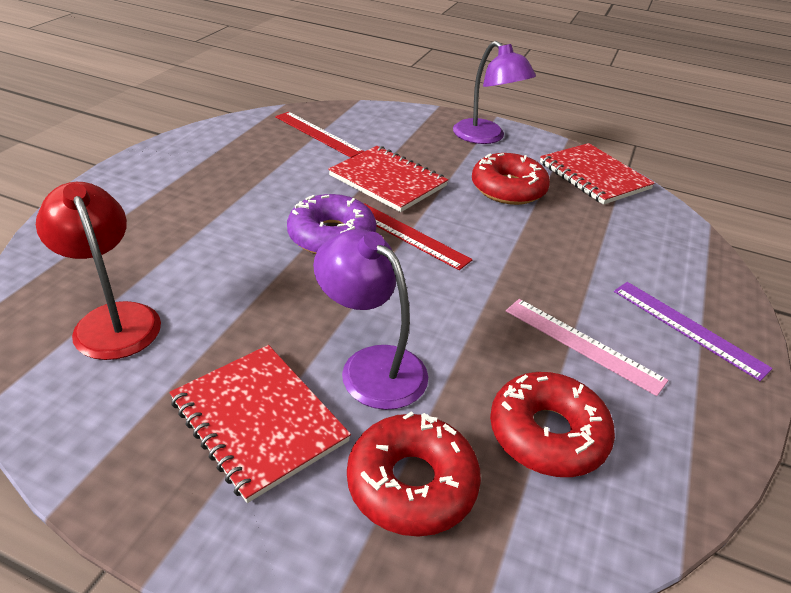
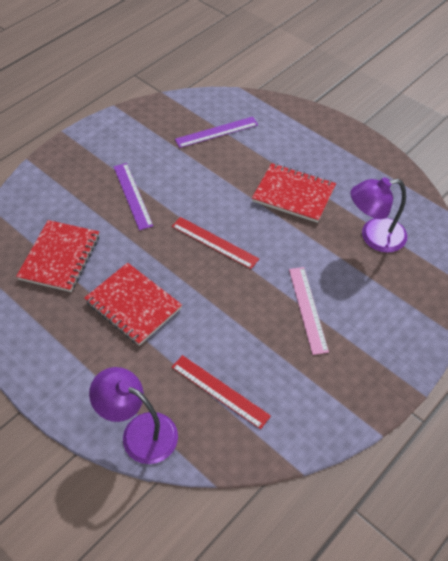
purple donut: 1 -> 0
purple ruler: 1 -> 2
red donut: 3 -> 0
red lamp: 1 -> 0

